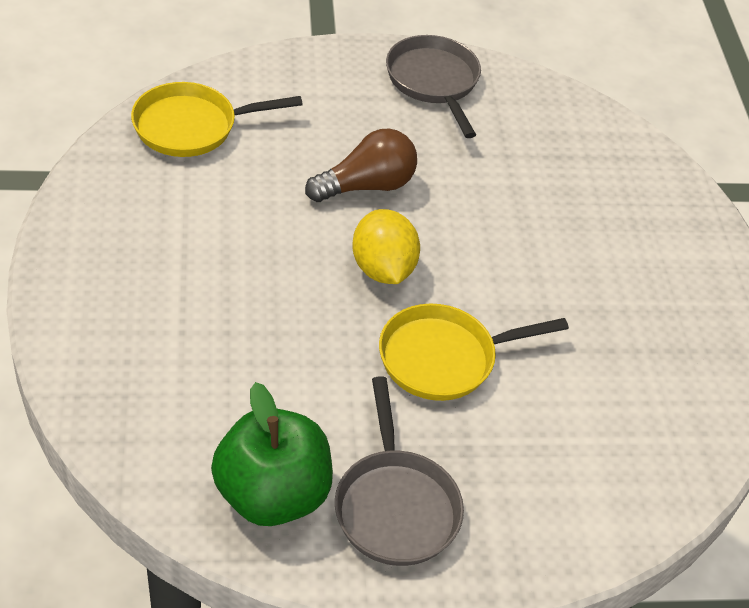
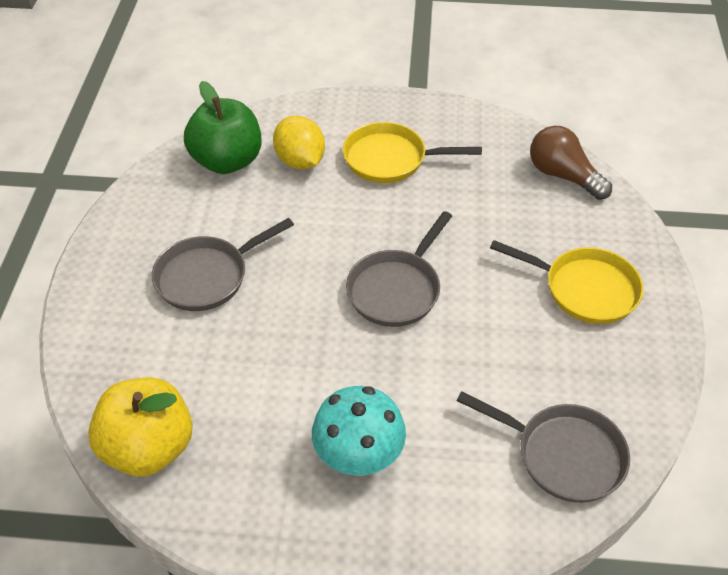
grey pan: 2 -> 3
turquoise mushroom: 0 -> 1
yellow apple: 0 -> 1

